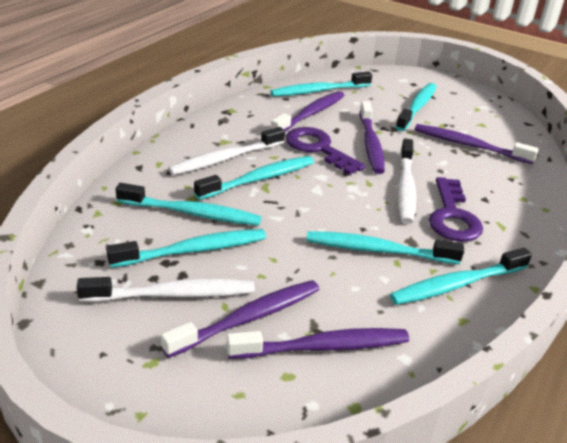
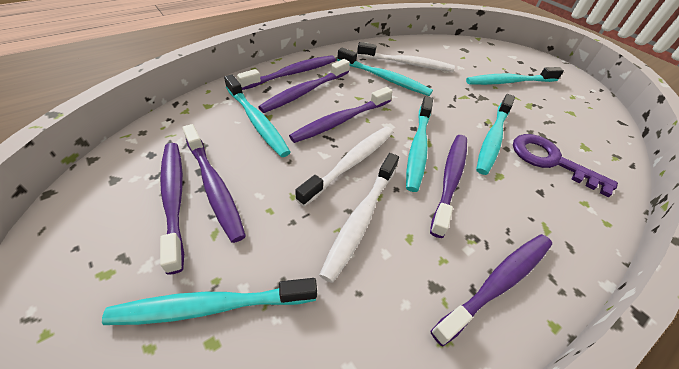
purple key: 2 -> 1
purple toothbrush: 5 -> 7
turquoise toothbrush: 7 -> 6

